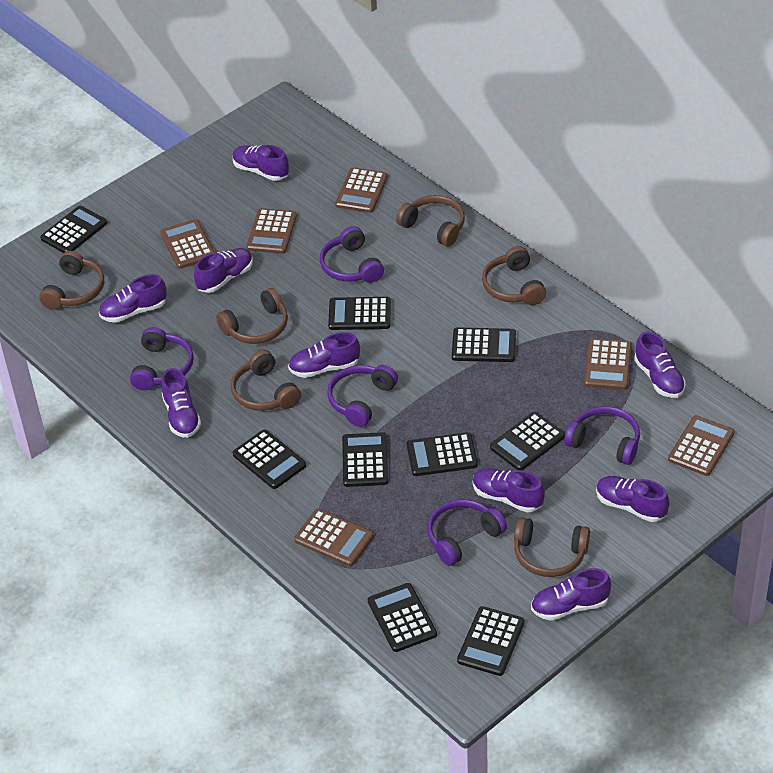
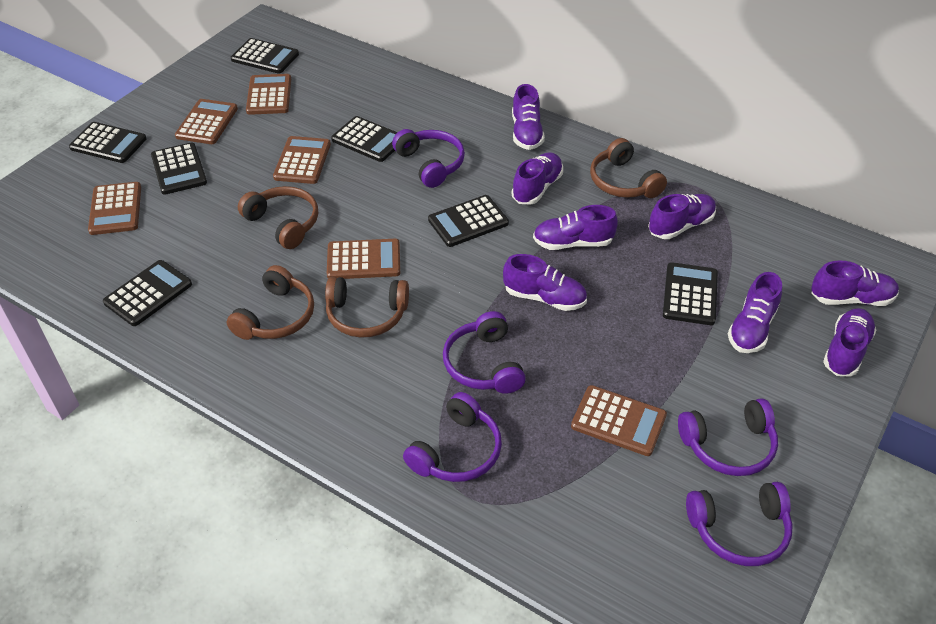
black calculator: 9 -> 7
brown headphones: 6 -> 4
purple shoe: 9 -> 8

